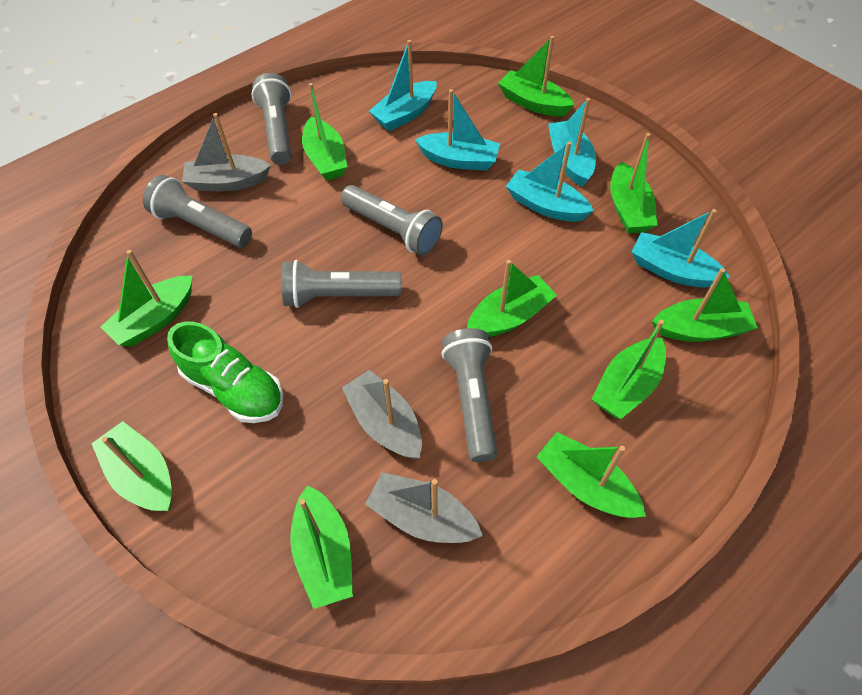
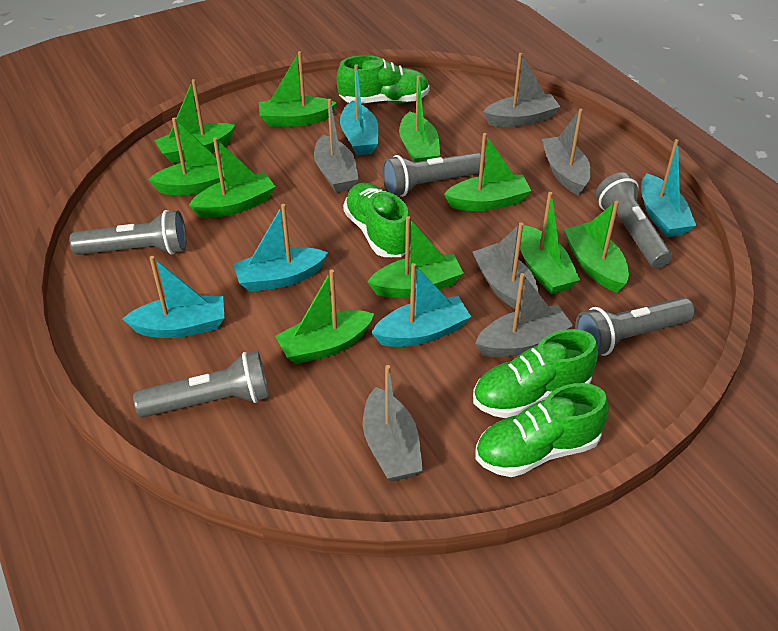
green shoe: 1 -> 4
grey boat: 3 -> 6

